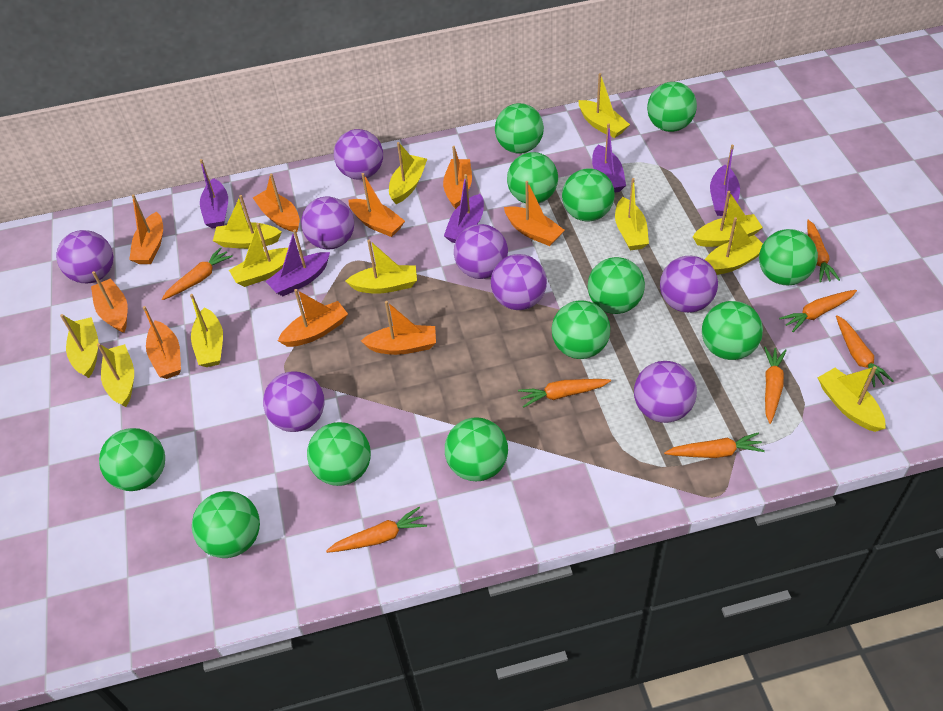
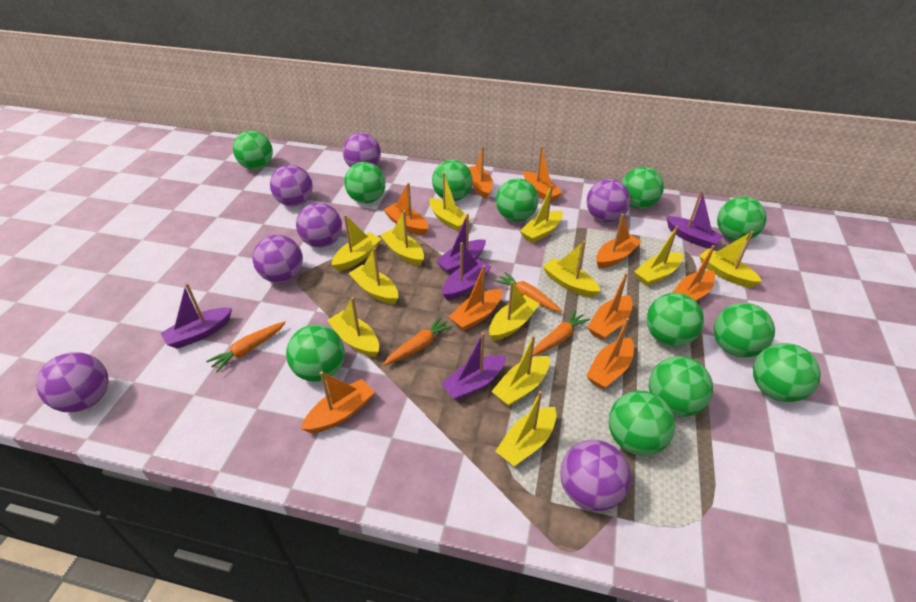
orange carrot: 8 -> 4
purple ball: 8 -> 7

